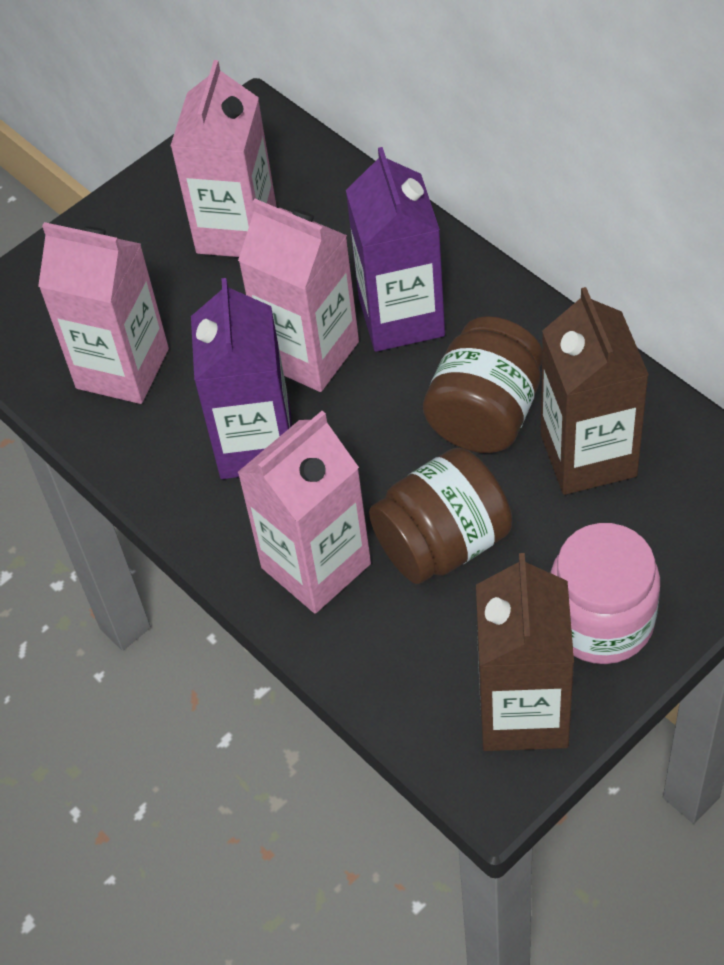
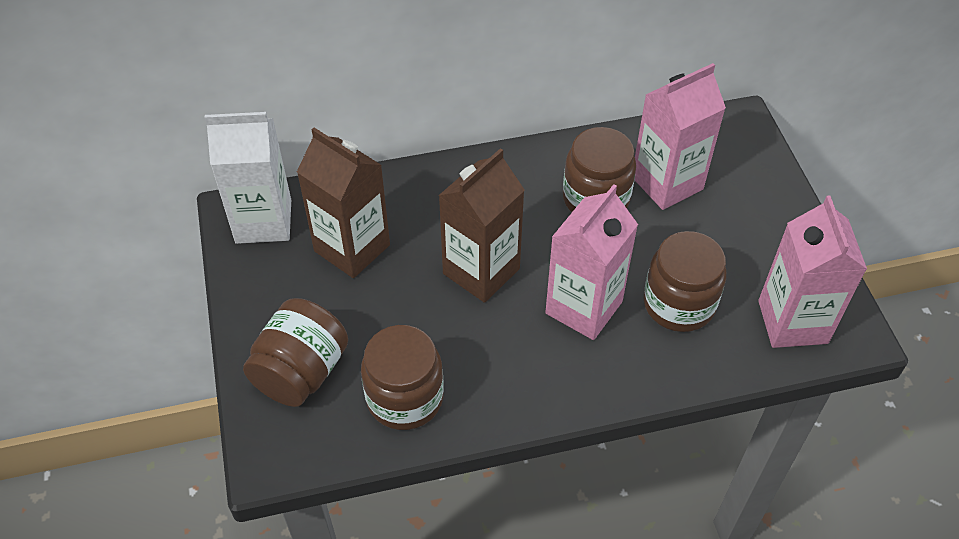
brown jar: 2 -> 4
pink carton: 4 -> 3
pink jar: 1 -> 0
purple carton: 2 -> 0
white carton: 0 -> 1

